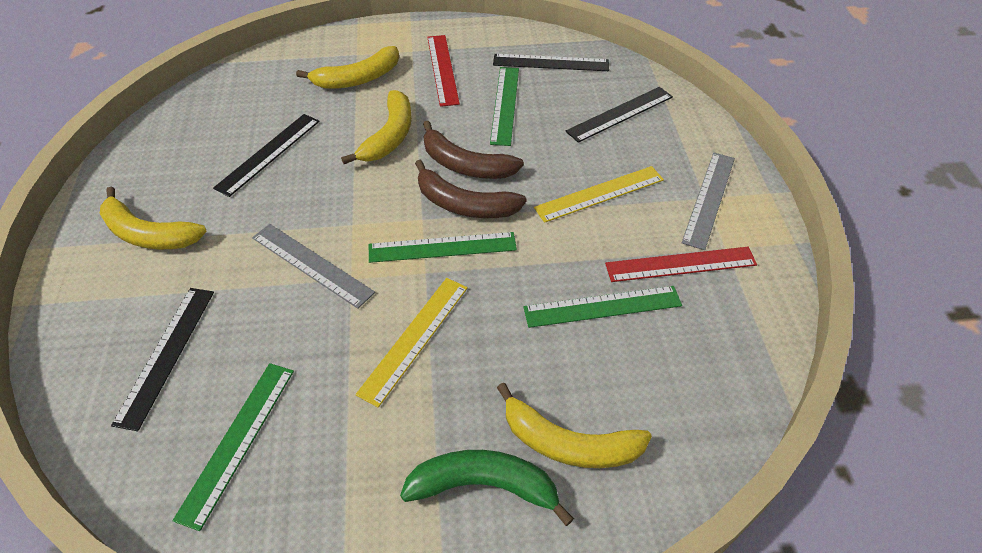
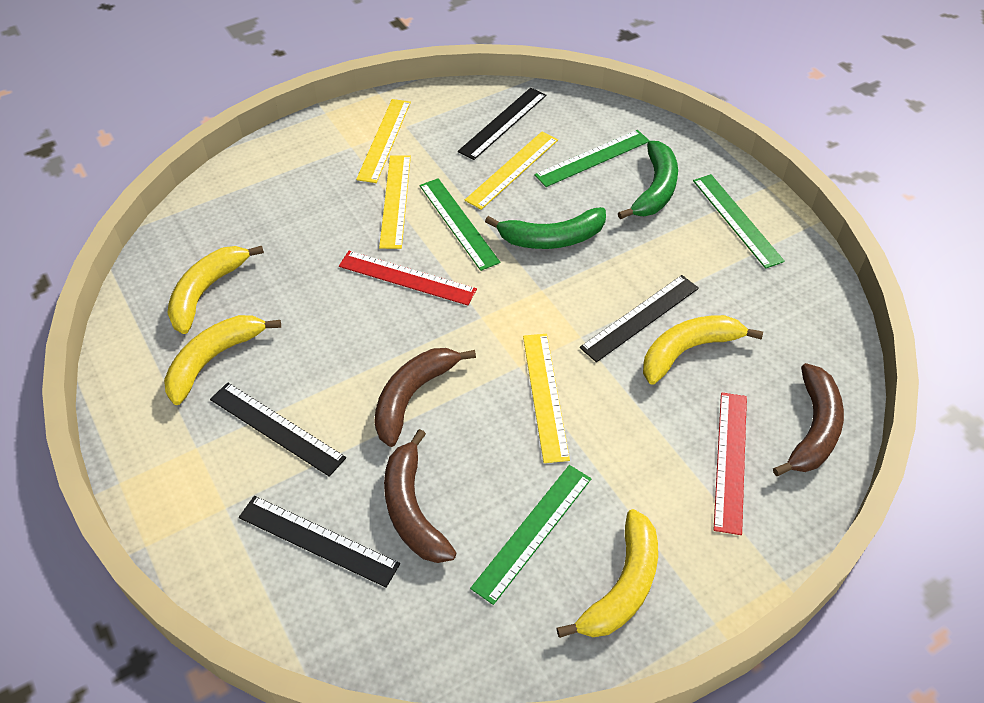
brown banana: 2 -> 3
green banana: 1 -> 2
grey ruler: 2 -> 0
yellow ruler: 2 -> 4

